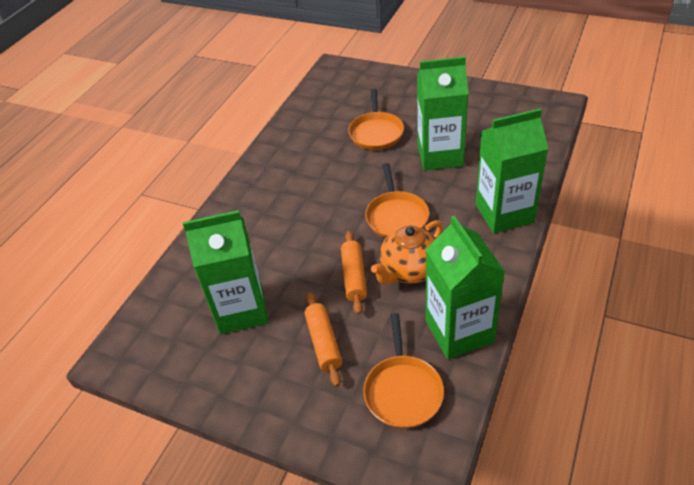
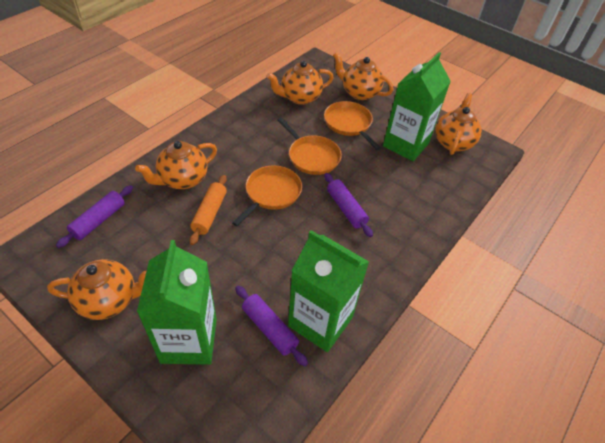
green carton: 4 -> 3
orange rolling pin: 2 -> 1
orange teapot: 1 -> 5
purple rolling pin: 0 -> 3

